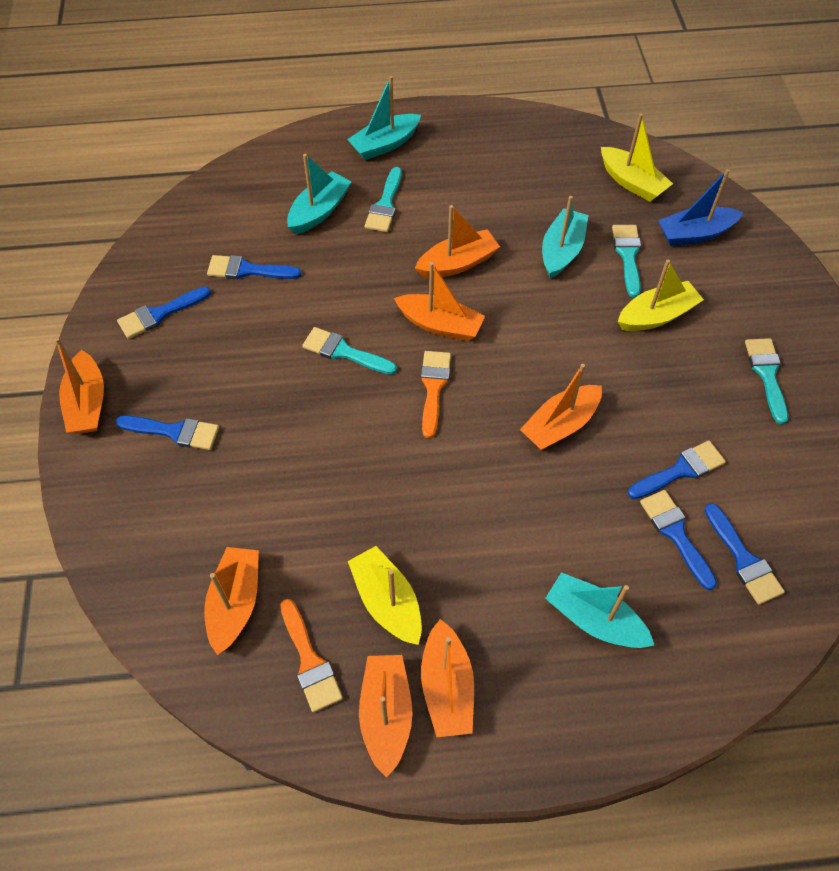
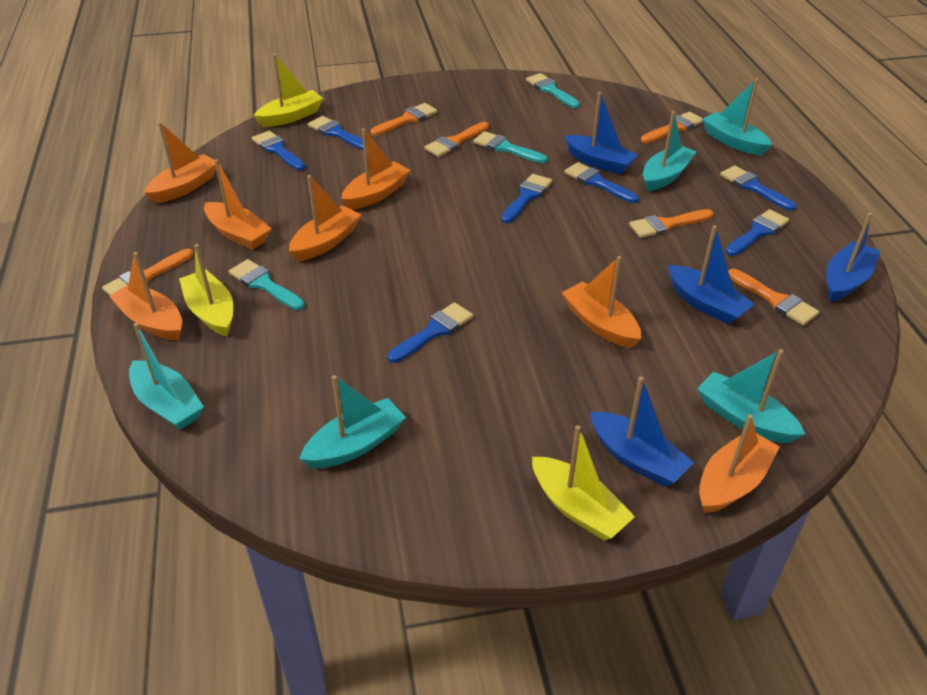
blue boat: 1 -> 4
blue brush: 6 -> 7
orange brush: 2 -> 6
turquoise boat: 4 -> 5
turquoise brush: 4 -> 3

